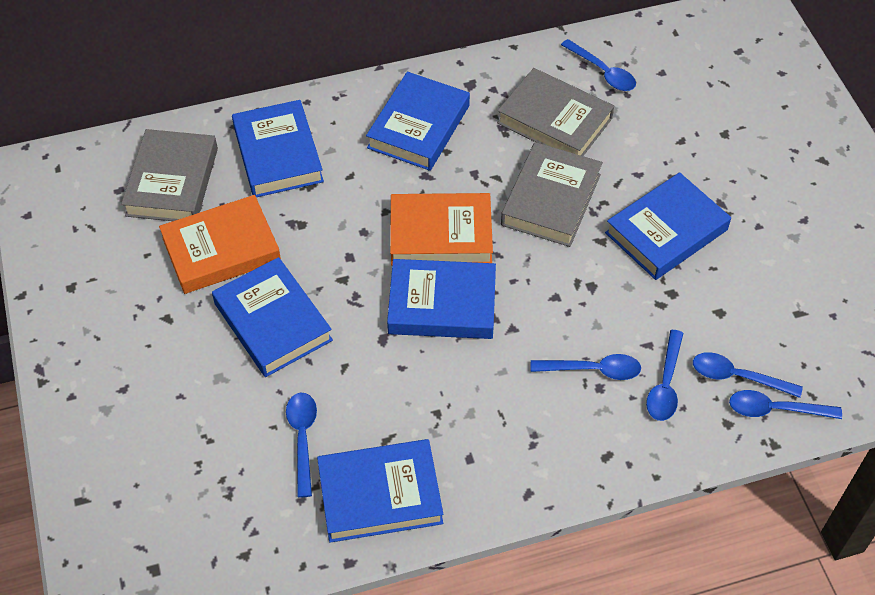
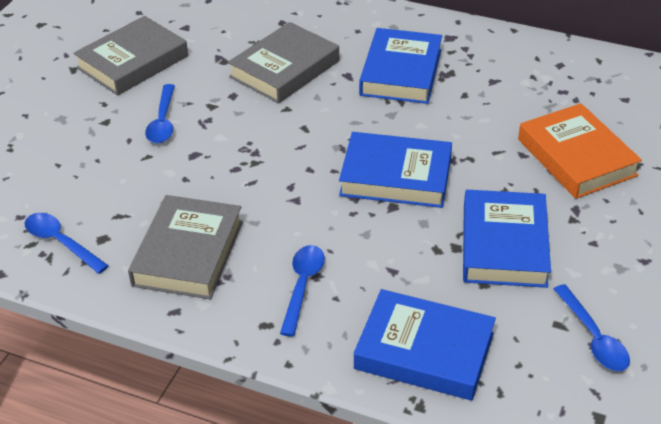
blue book: 6 -> 4
blue spoon: 6 -> 4
orange book: 2 -> 1

